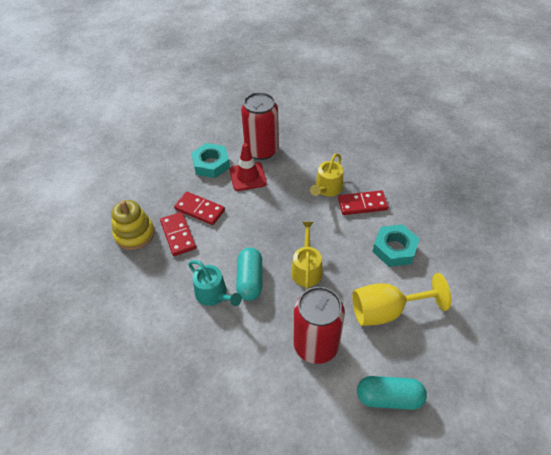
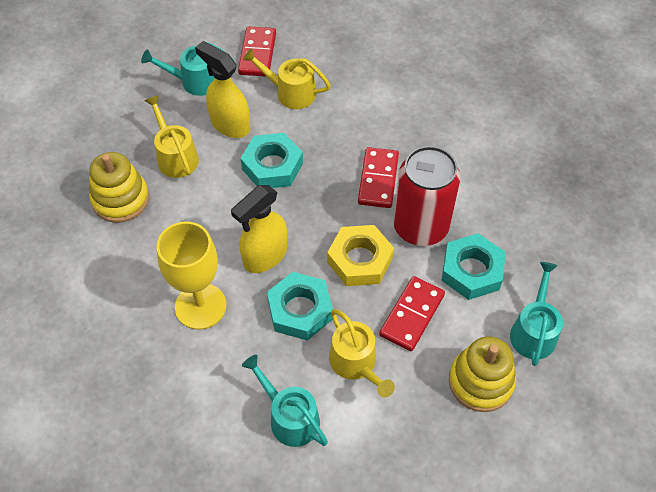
red can: 2 -> 1
red traffic cone: 1 -> 0
turquoise capsule: 2 -> 0
turquoise nut: 2 -> 3
turquoise watering can: 1 -> 3
yellow nut: 0 -> 1
yellow spray bottle: 0 -> 2
yellow stacking toy: 1 -> 2
yellow watering can: 2 -> 3

